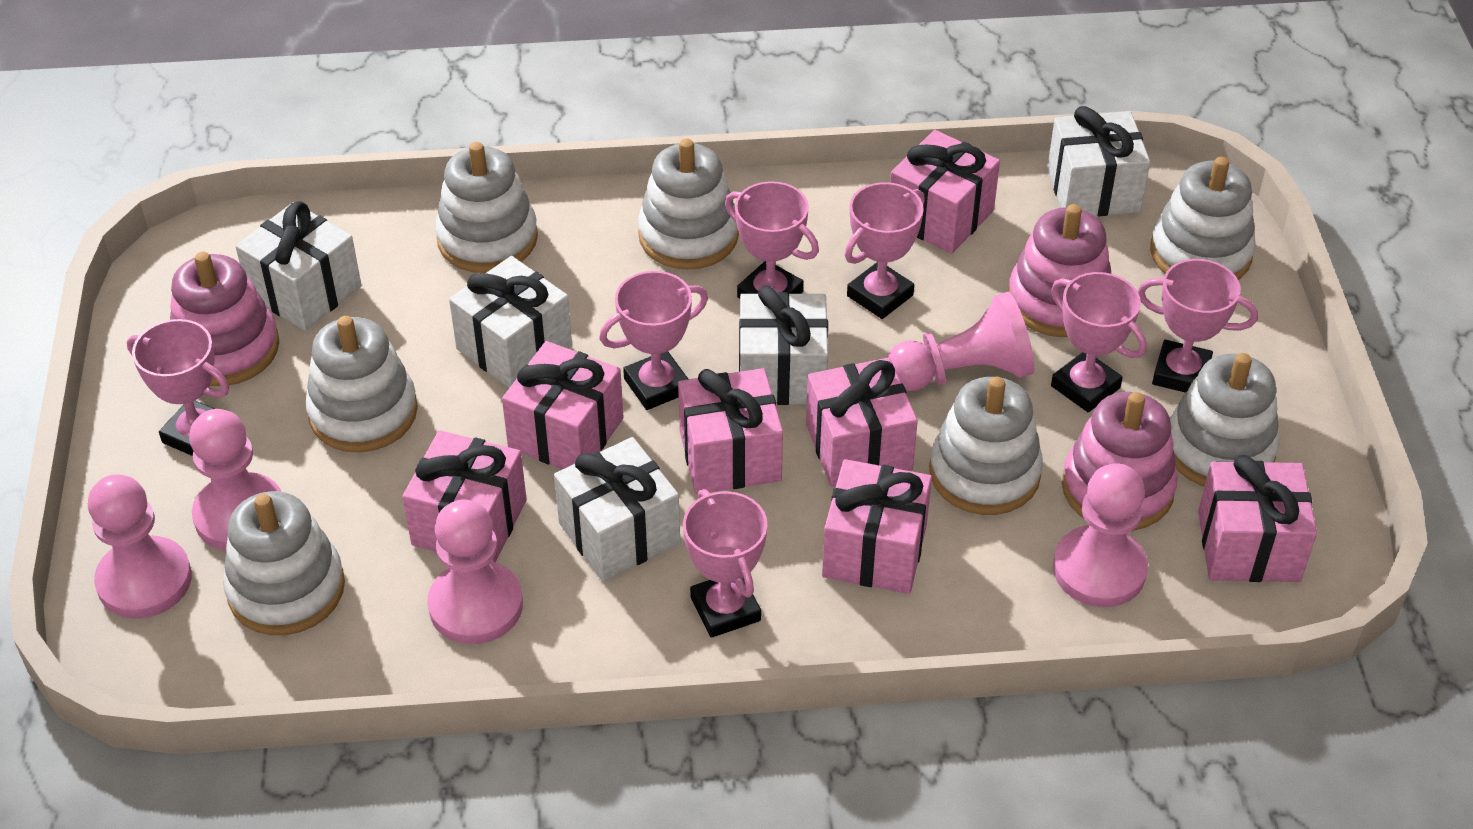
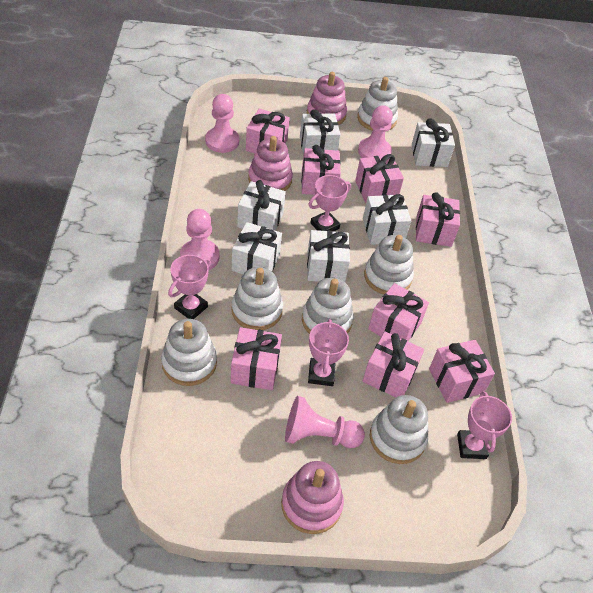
pink gift: 7 -> 8
pink pawn: 5 -> 4
pink trophy: 7 -> 4
white gift: 5 -> 6
white stacking toy: 7 -> 6

